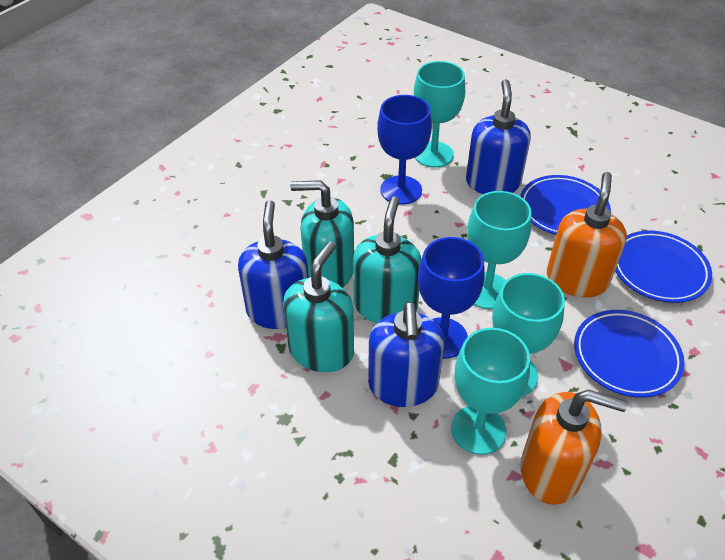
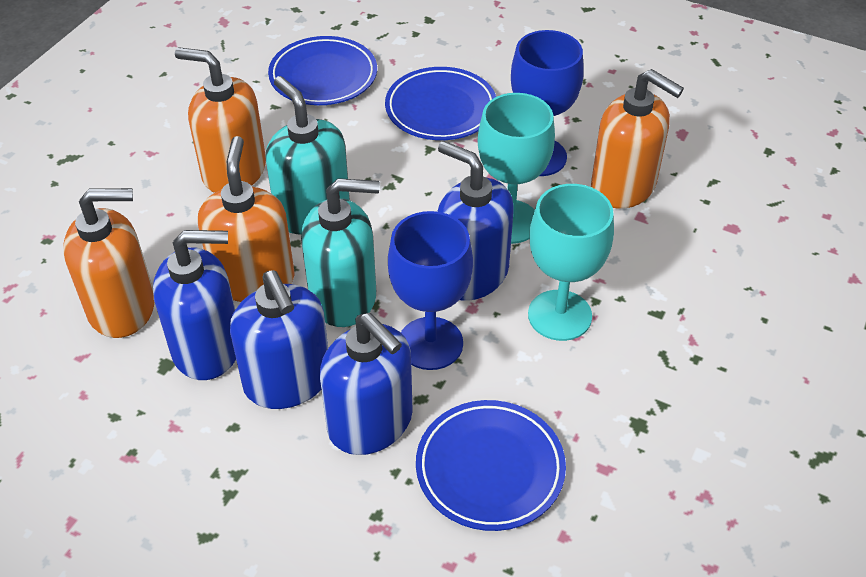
blue soap dispenser: 3 -> 4
orange soap dispenser: 2 -> 4
turquoise goblet: 4 -> 2
turquoise soap dispenser: 3 -> 2

